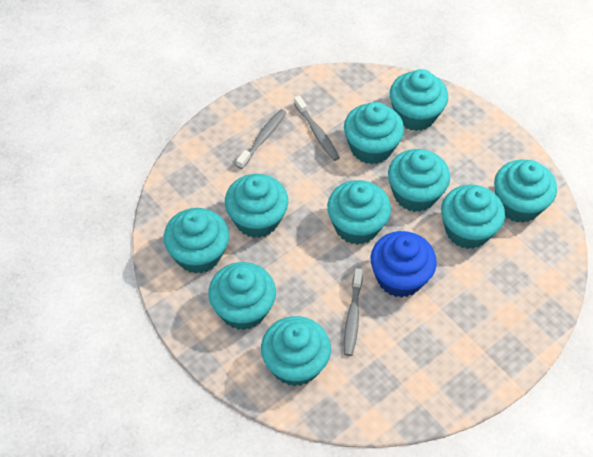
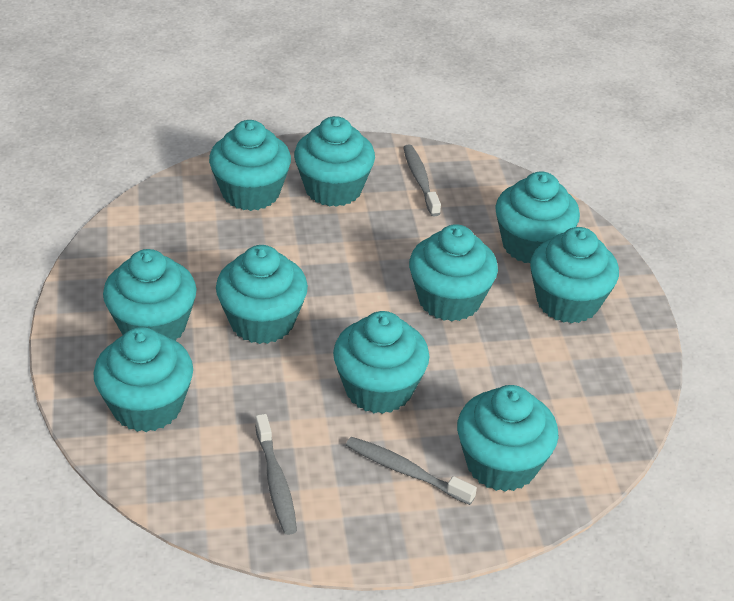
blue cupcake: 1 -> 0

